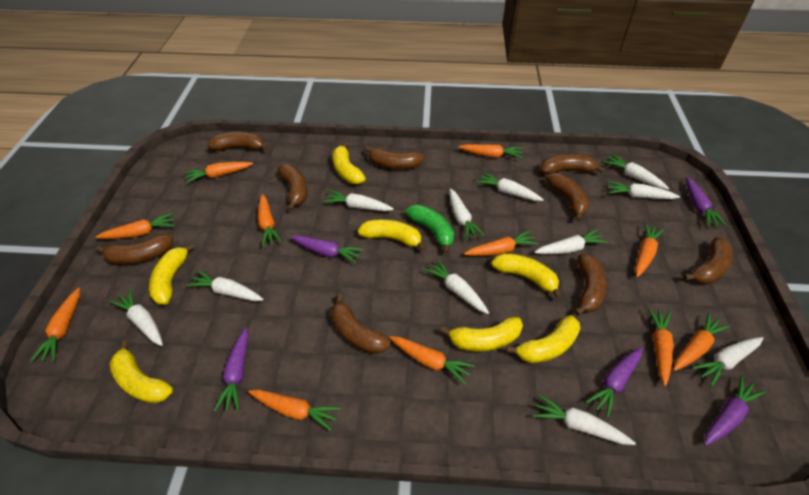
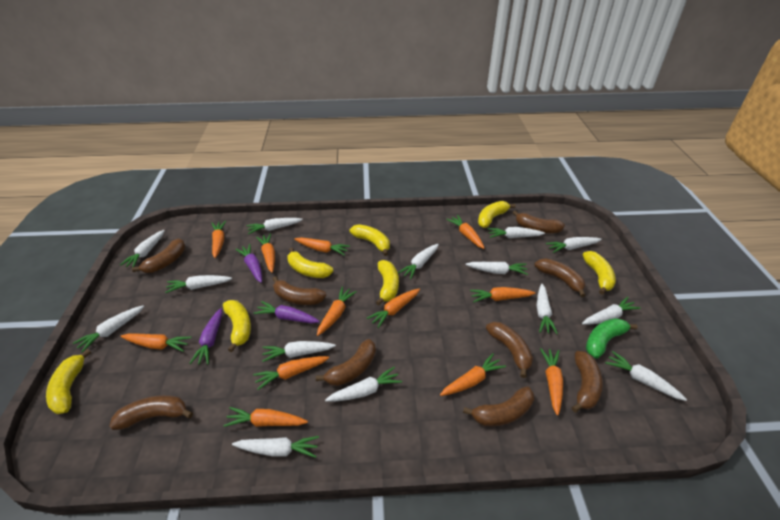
orange carrot: 11 -> 12
purple carrot: 5 -> 3
white carrot: 11 -> 14

